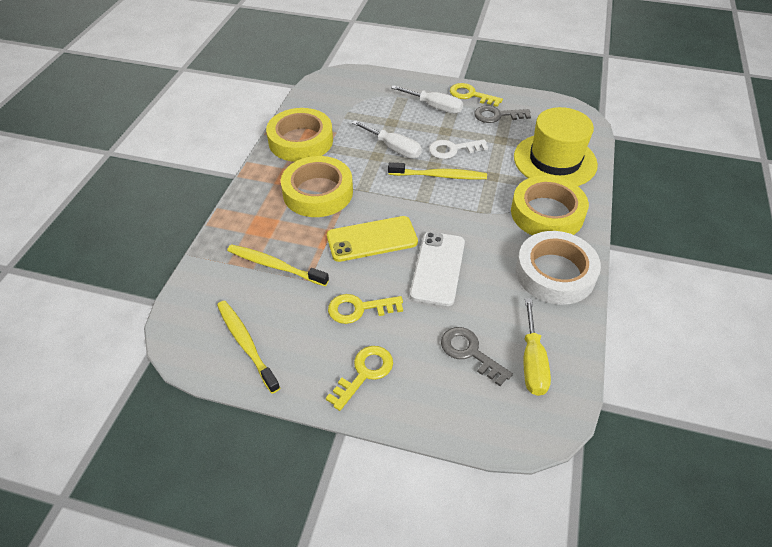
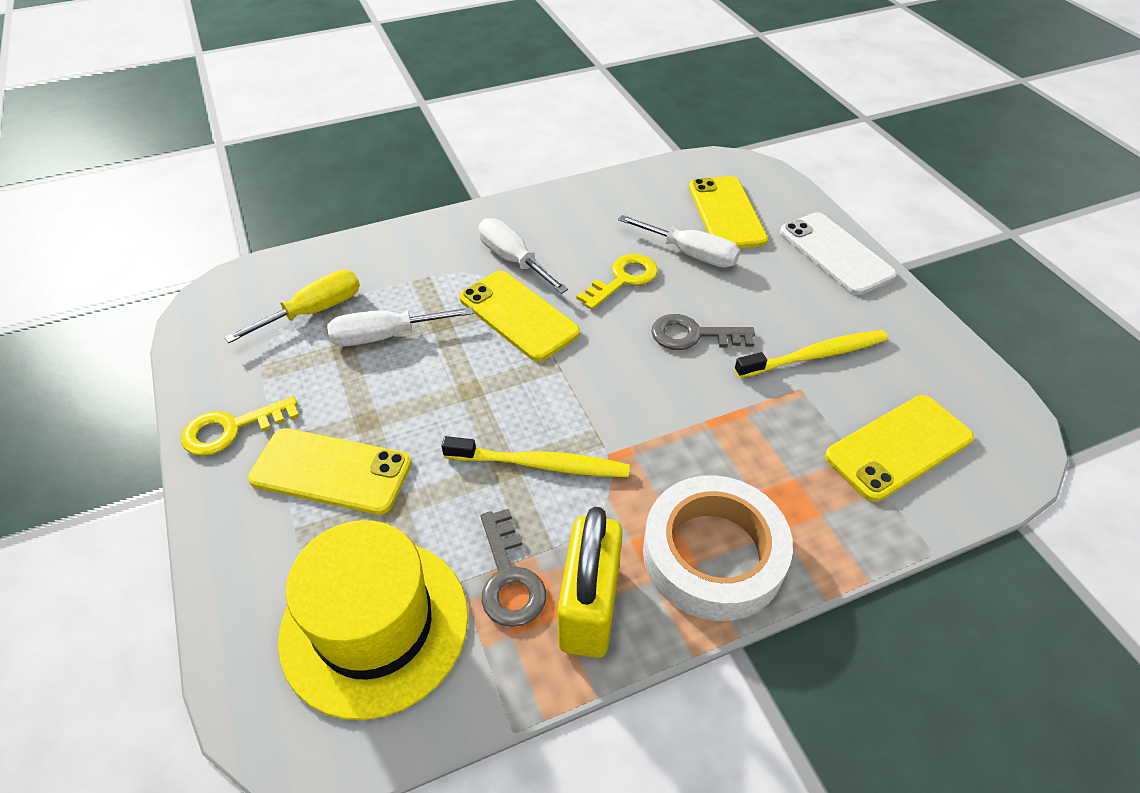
white key: 1 -> 0
white screwdriver: 2 -> 3
yellow key: 3 -> 2
yellow padlock: 0 -> 1
yellow phone: 1 -> 4
yellow tape: 3 -> 0
yellow toothbrush: 3 -> 2

